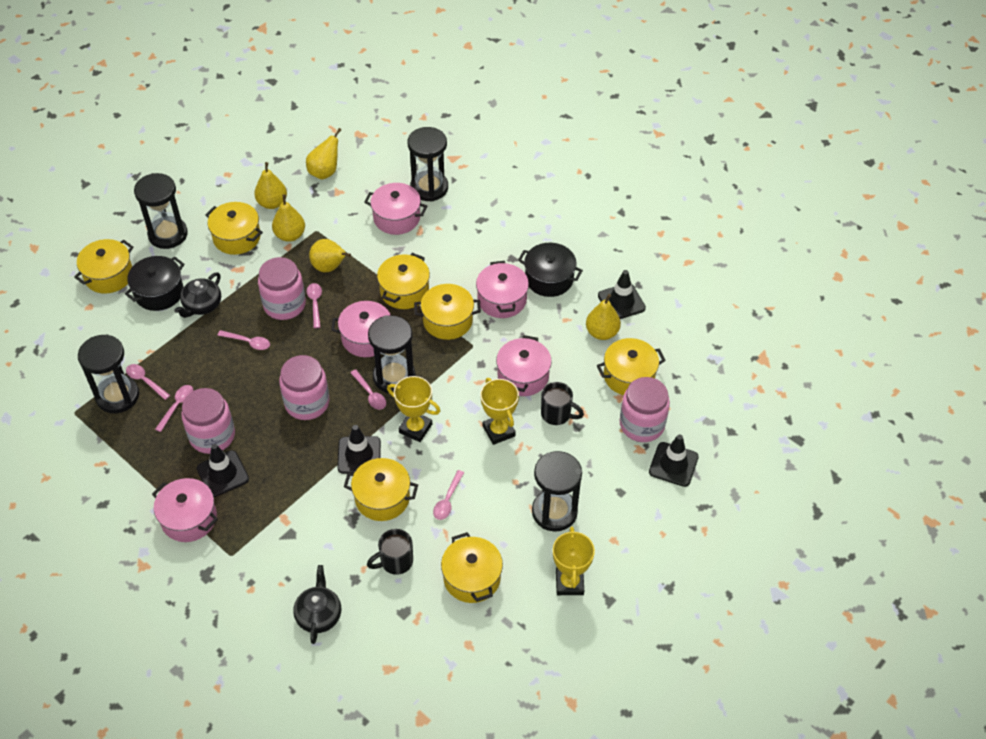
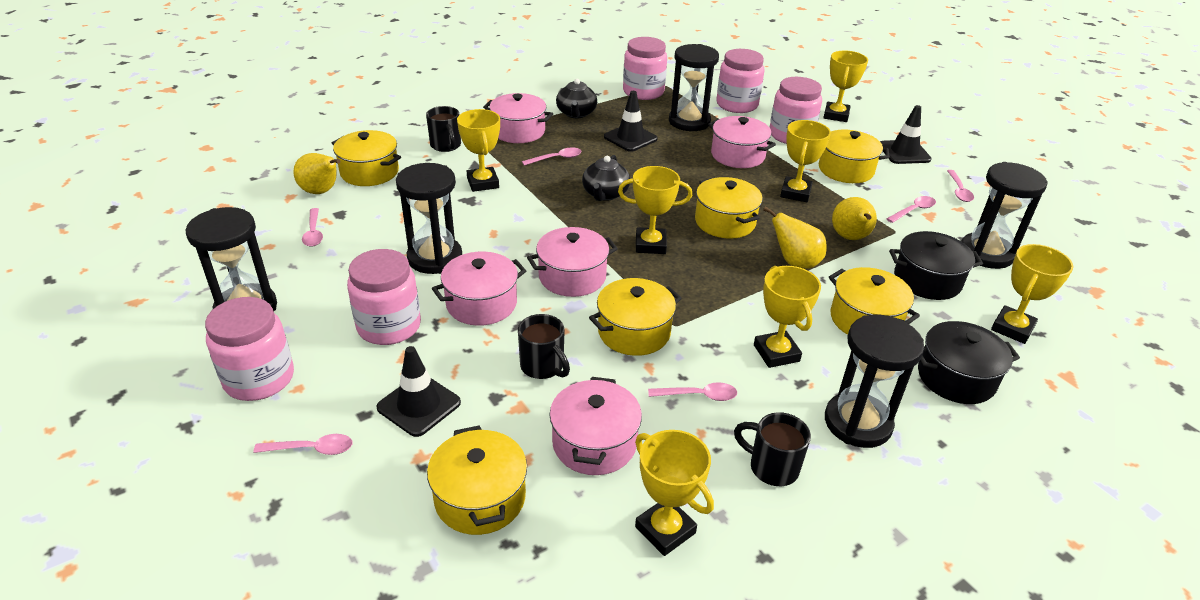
black mug: 2 -> 3
black traffic cone: 4 -> 3
pink jar: 4 -> 5
yellow pear: 5 -> 3
yellow pot: 7 -> 6
yellow trophy: 3 -> 7

